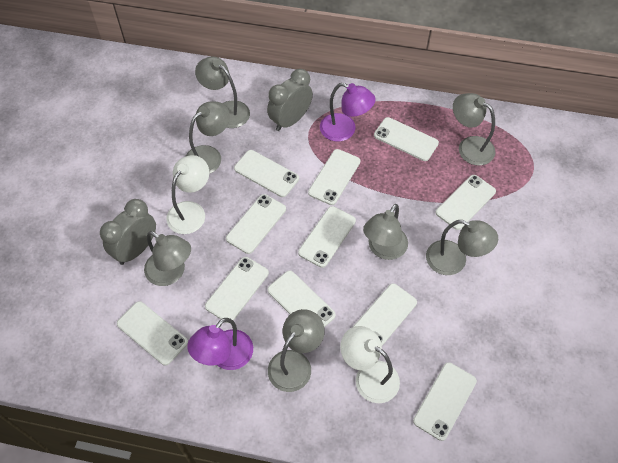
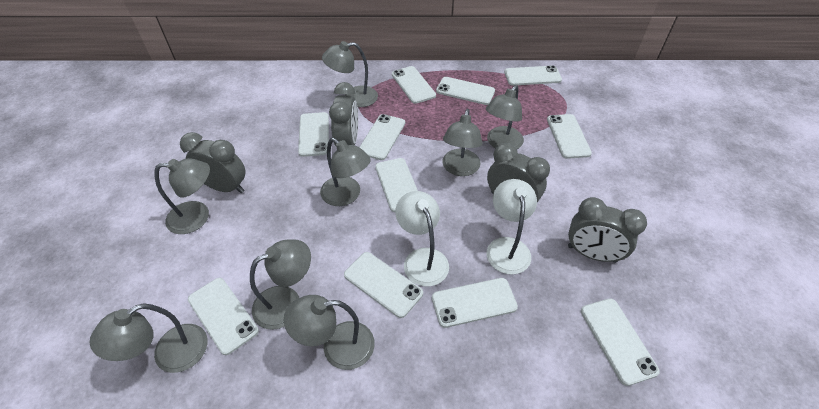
grey clock: 2 -> 4
grey lamp: 7 -> 8
purple lamp: 2 -> 0

